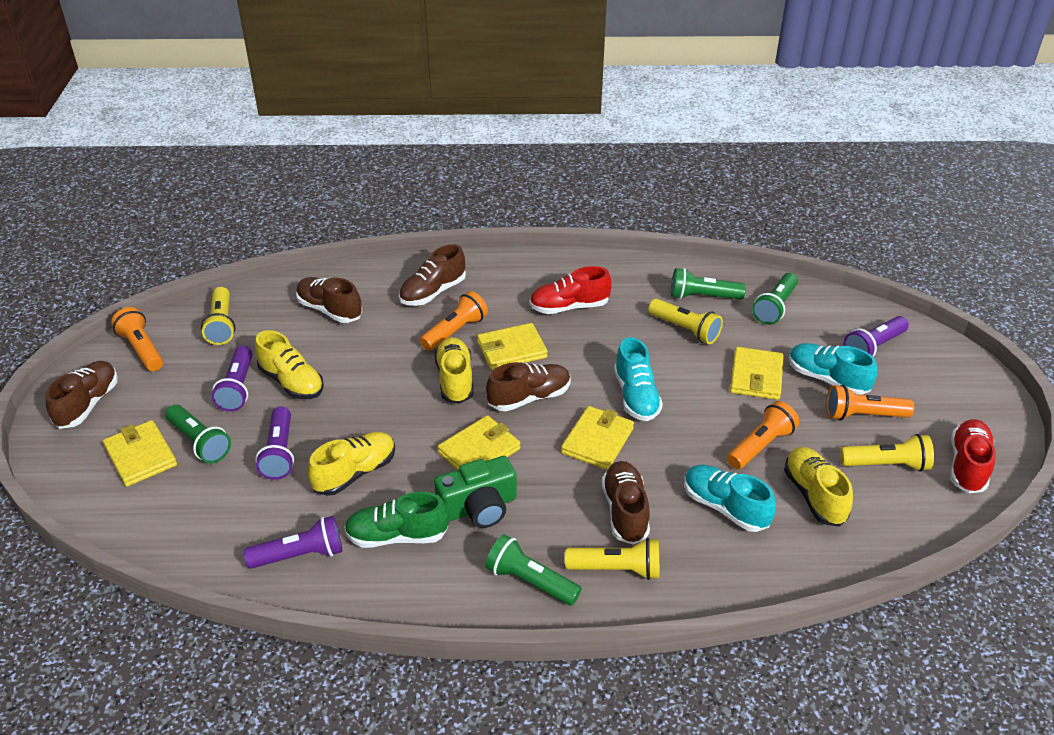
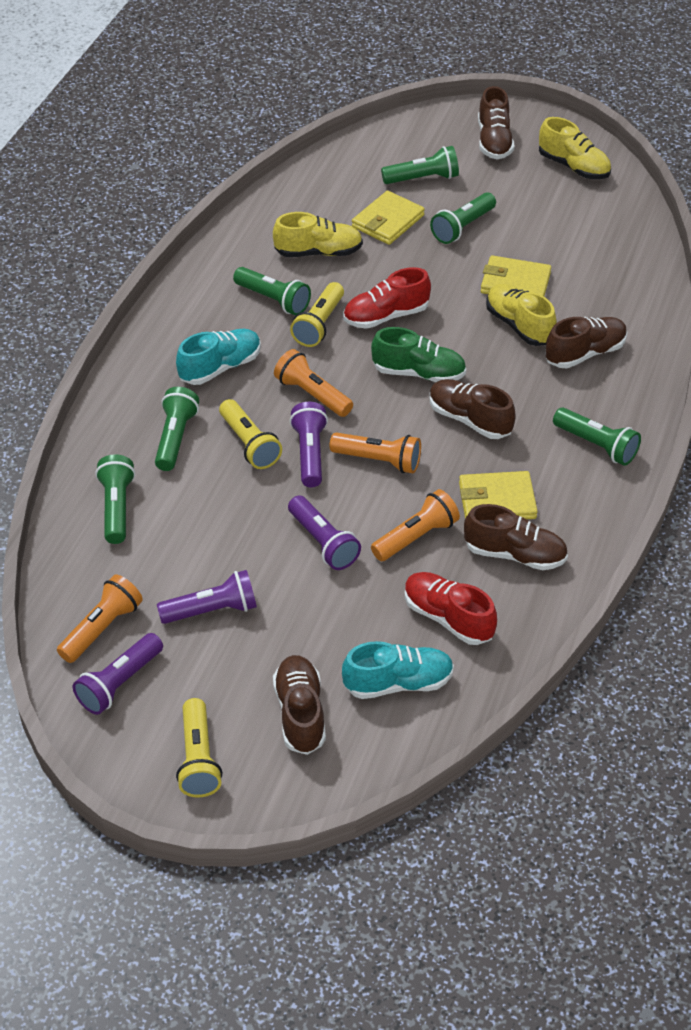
green camera: 1 -> 0
green flashlight: 4 -> 6
turquoise shoe: 3 -> 2
yellow flashlight: 4 -> 3
yellow shoe: 4 -> 3
yellow wallet: 5 -> 3

